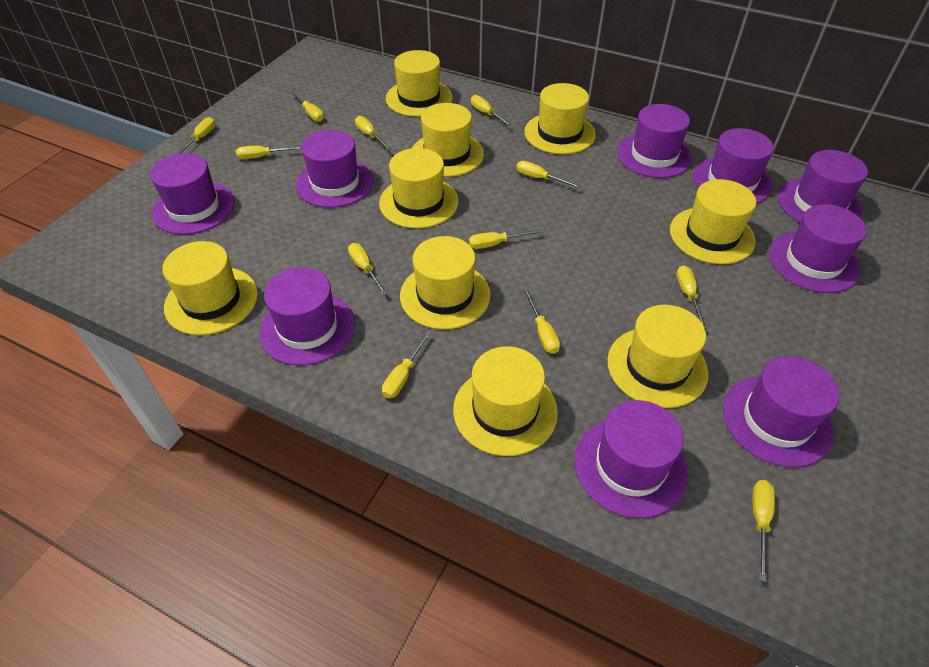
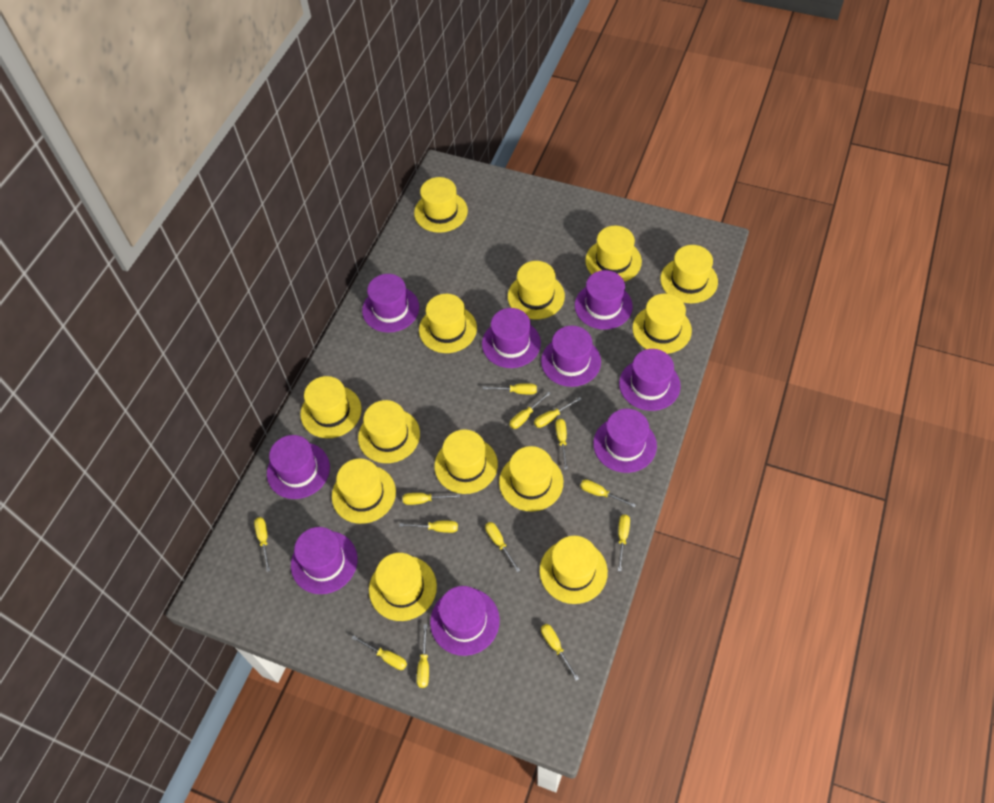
yellow hat: 9 -> 13
yellow screwdriver: 12 -> 13

